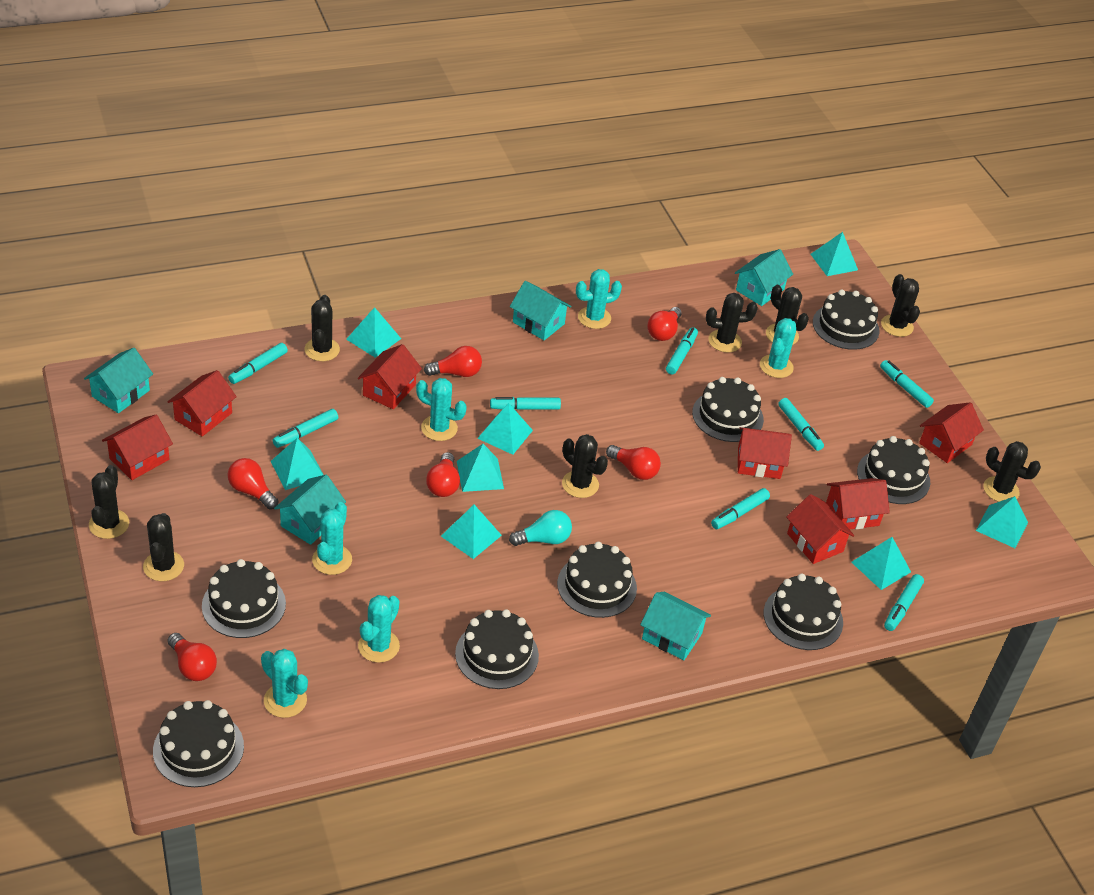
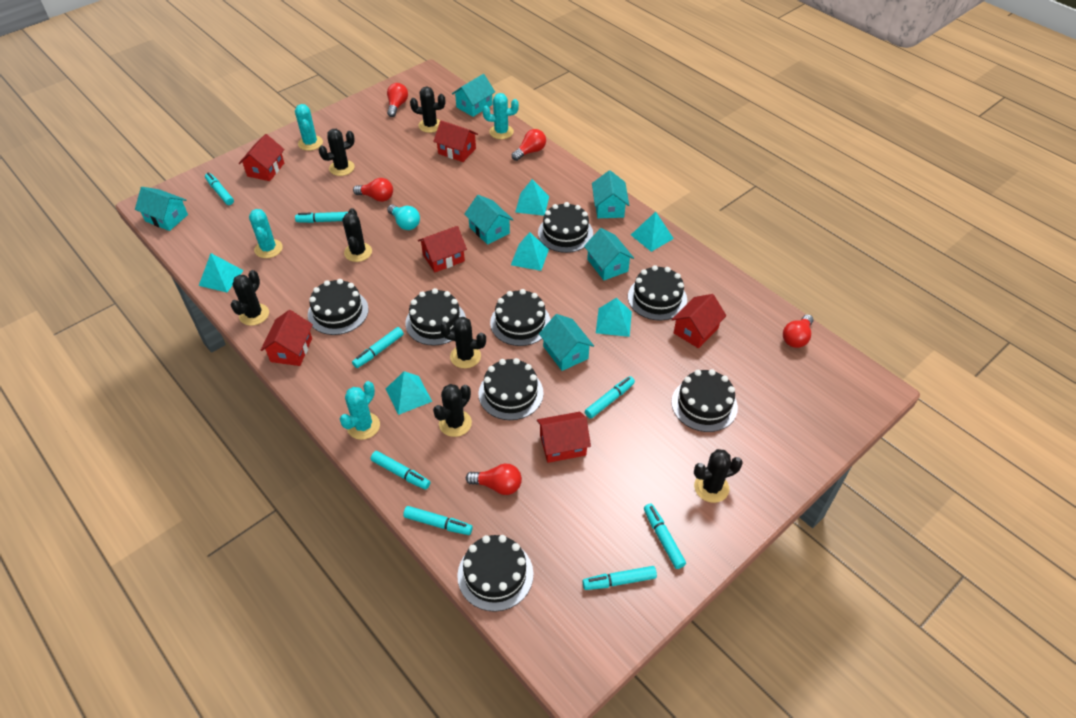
black cactus: 8 -> 7
red house: 7 -> 6
red light bulb: 6 -> 5
turquoise cactus: 6 -> 4
turquoise house: 5 -> 6
turquoise pyramid: 8 -> 6

